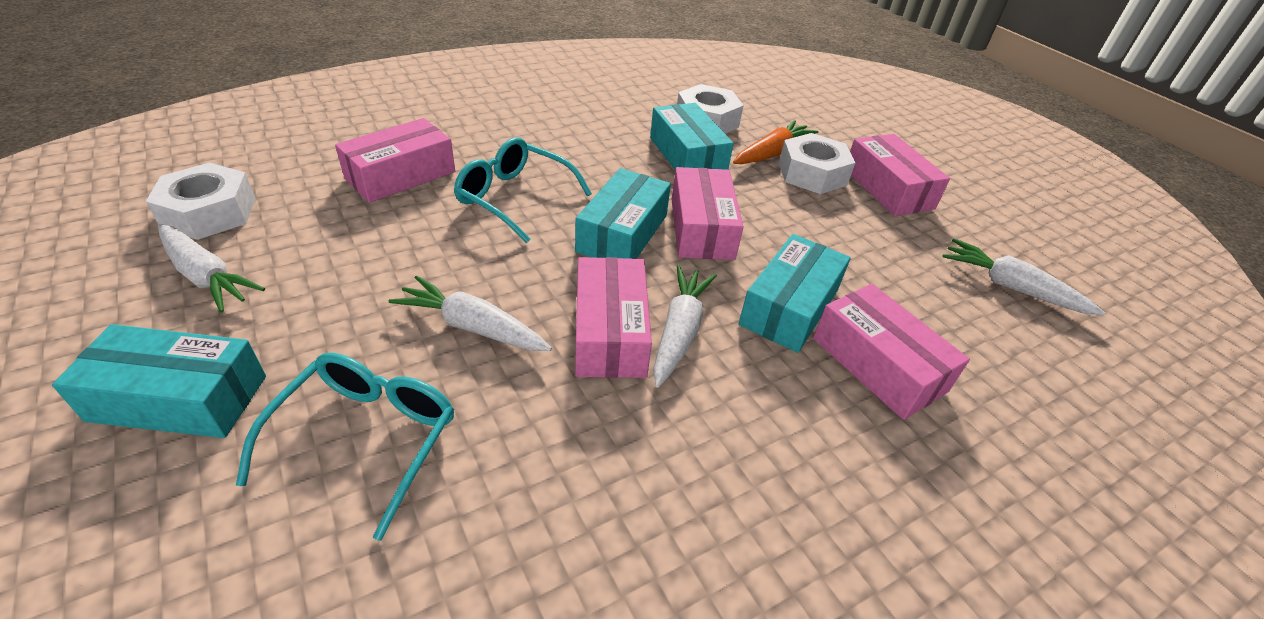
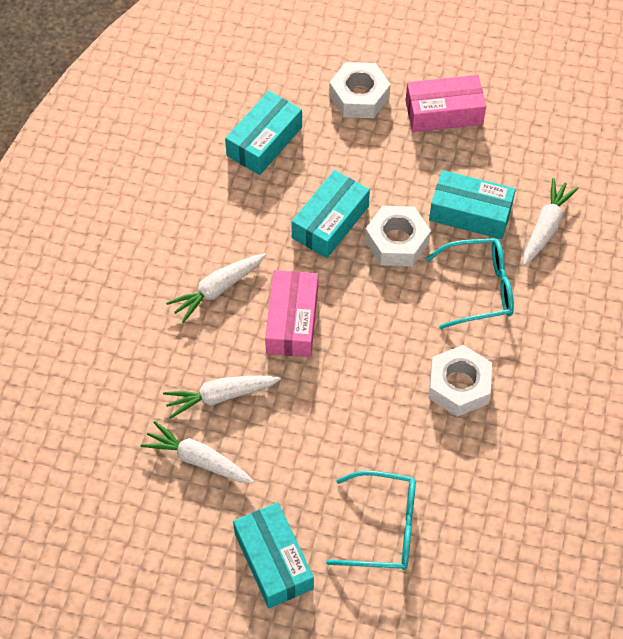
orange carrot: 1 -> 0
pink box: 5 -> 2

